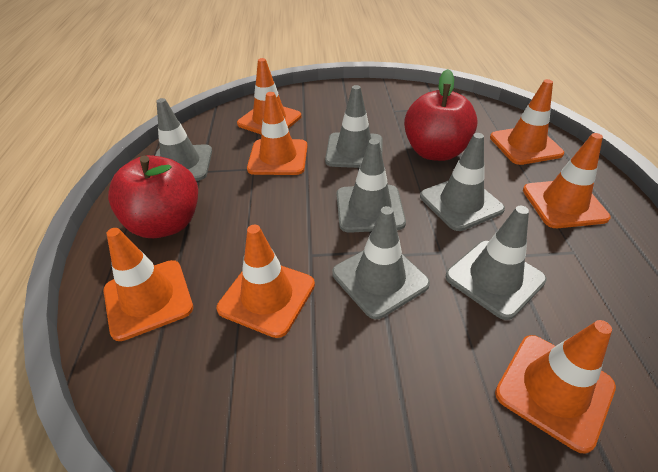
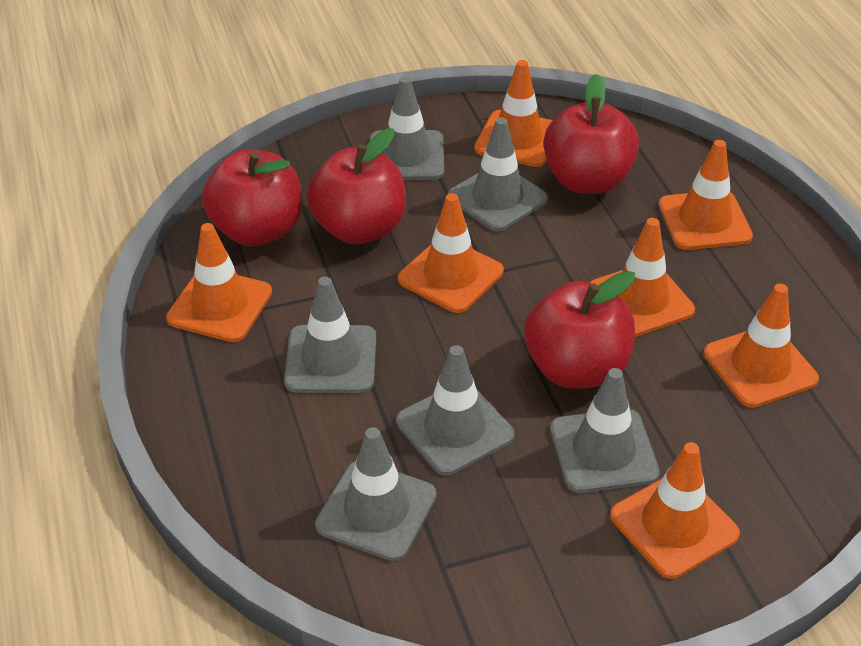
red apple: 2 -> 4

